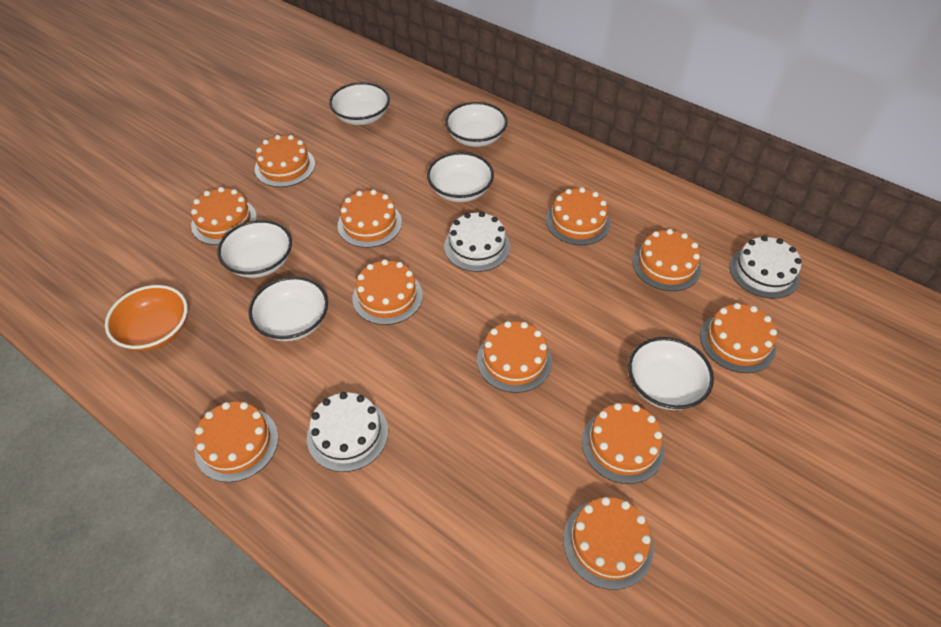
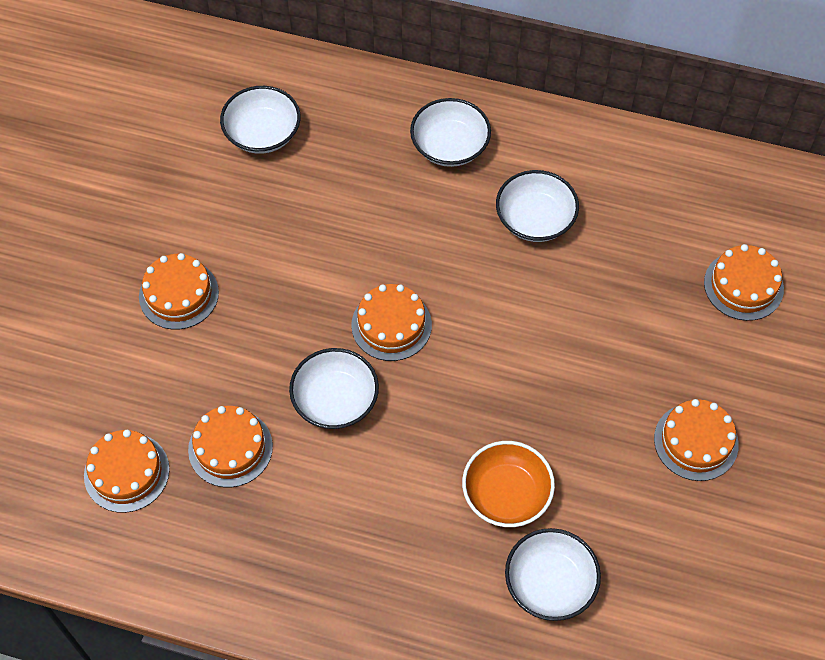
orange cake: 11 -> 6
white bowl: 6 -> 5
white cake: 3 -> 0

